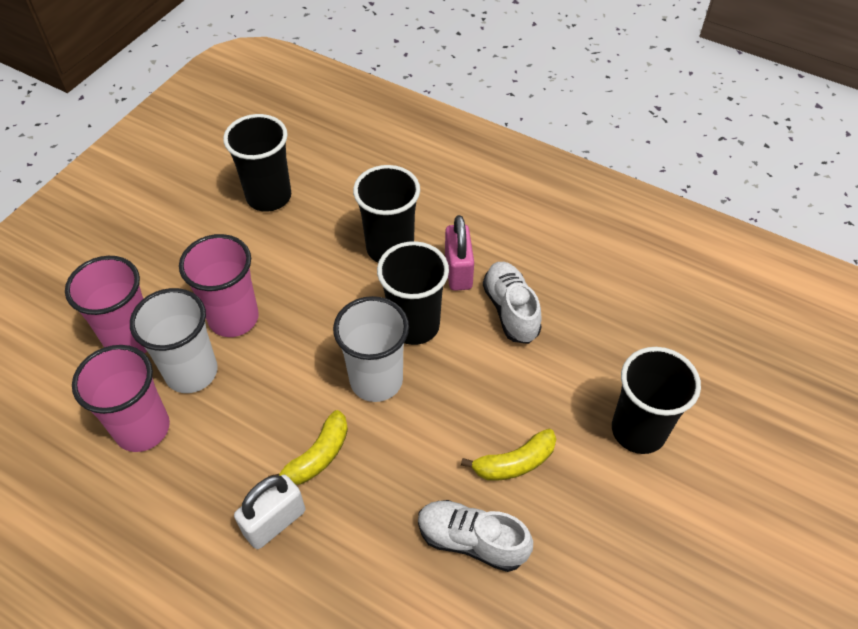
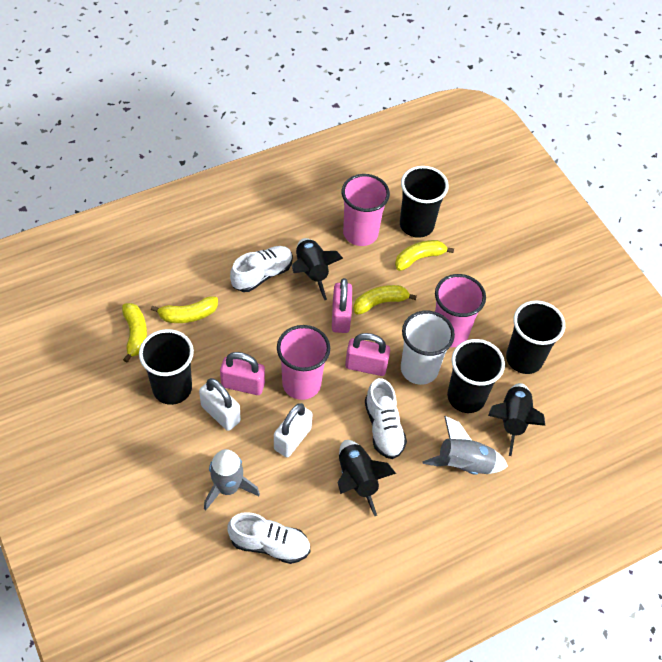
black rocket: 0 -> 3
grey rocket: 0 -> 2
pink padlock: 1 -> 3
white cup: 2 -> 1
white padlock: 1 -> 2
white shoe: 2 -> 3
yellow banana: 2 -> 4

